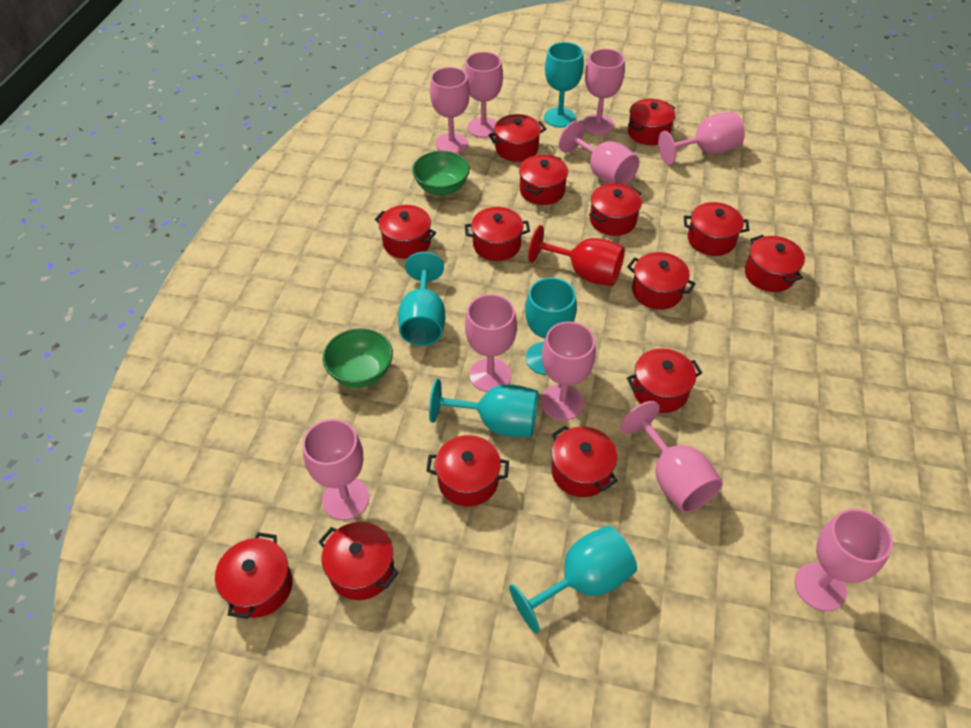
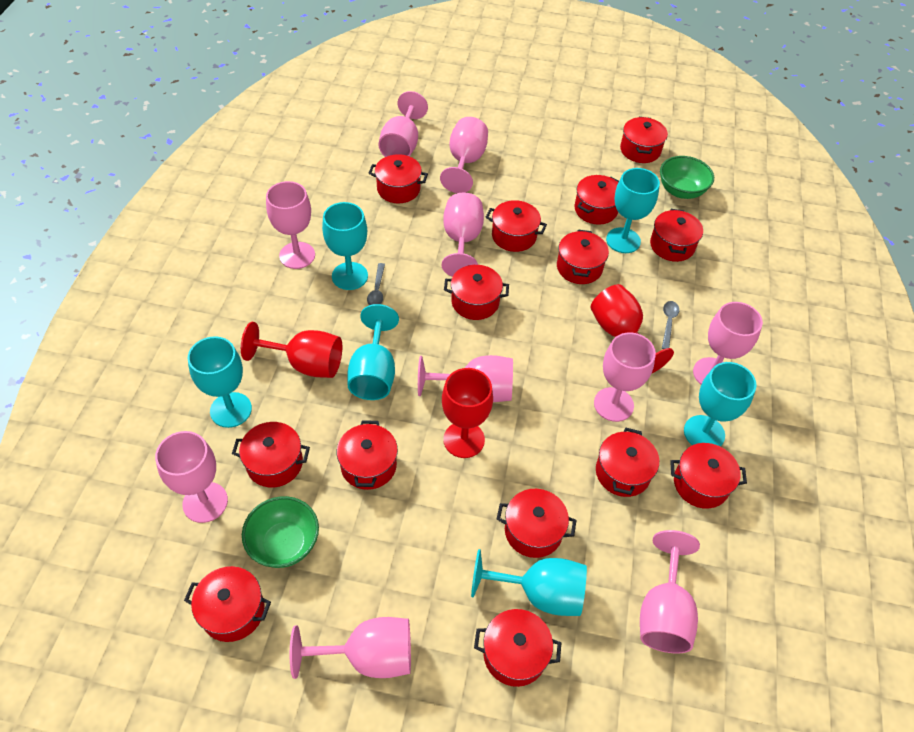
grey spoon: 0 -> 2
red goblet: 1 -> 3
turquoise goblet: 5 -> 6

